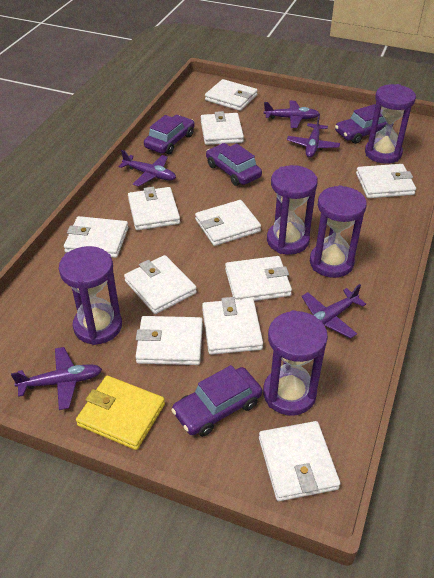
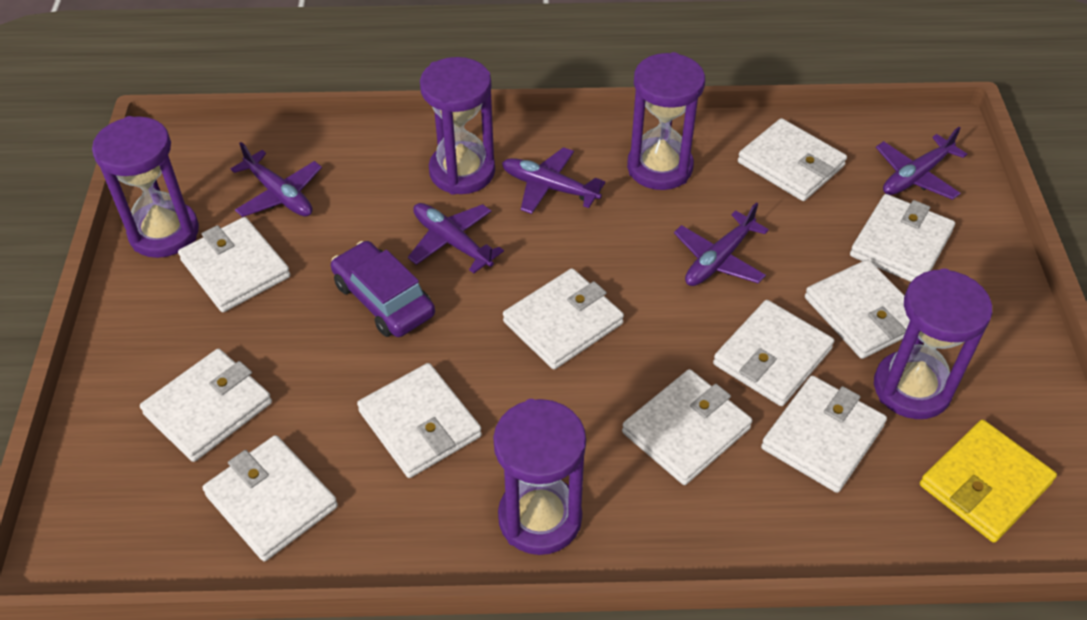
purple car: 4 -> 1

